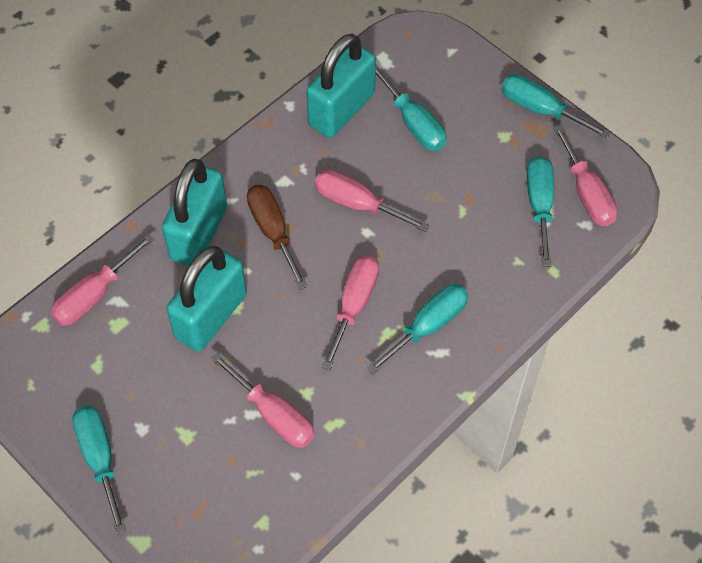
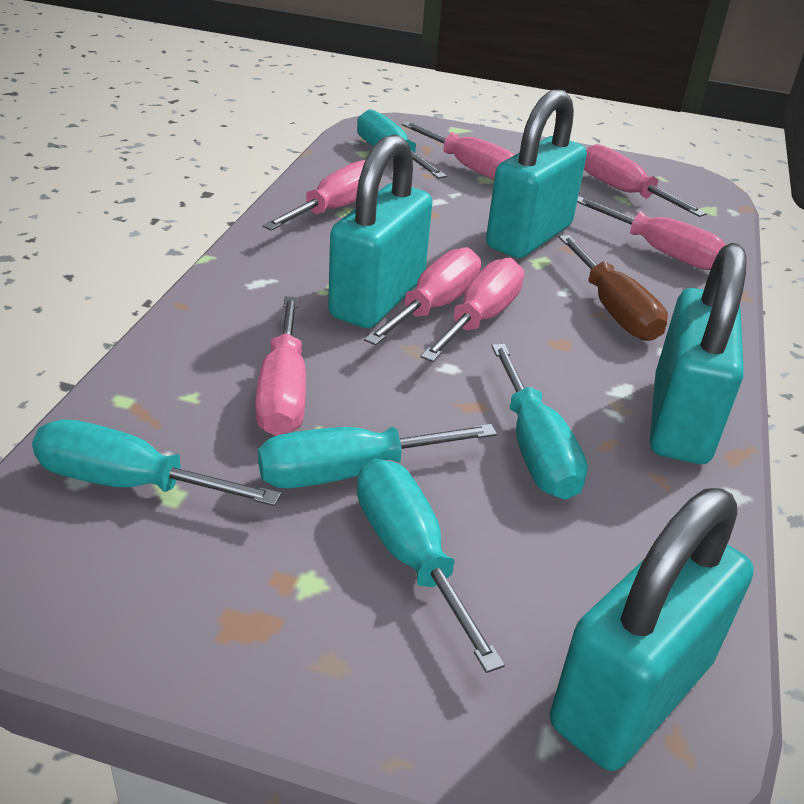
pink screwdriver: 5 -> 7
turquoise padlock: 3 -> 4

